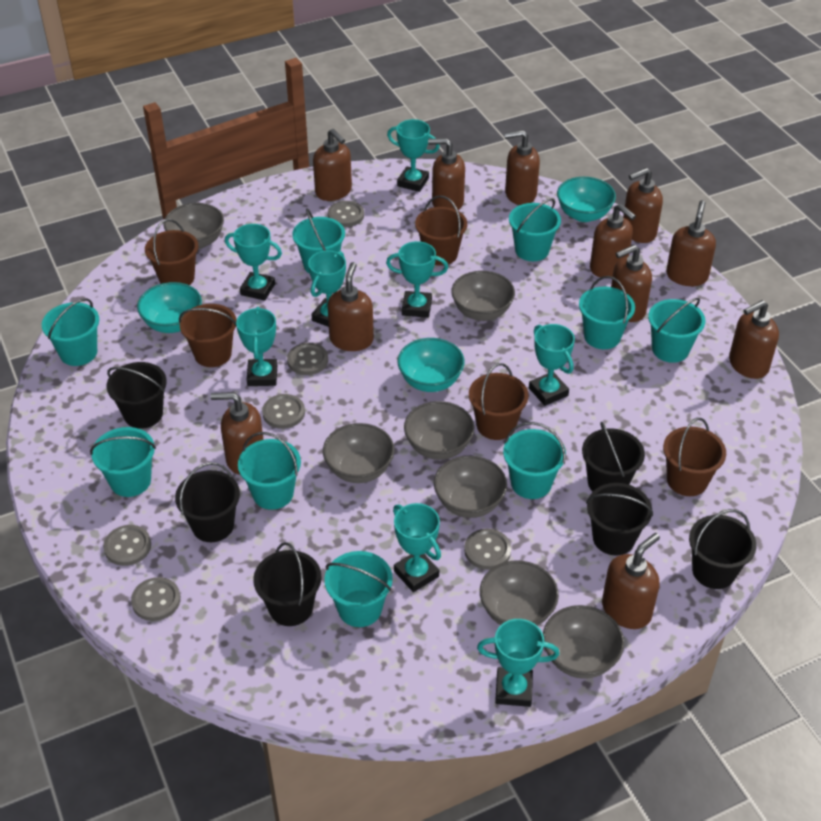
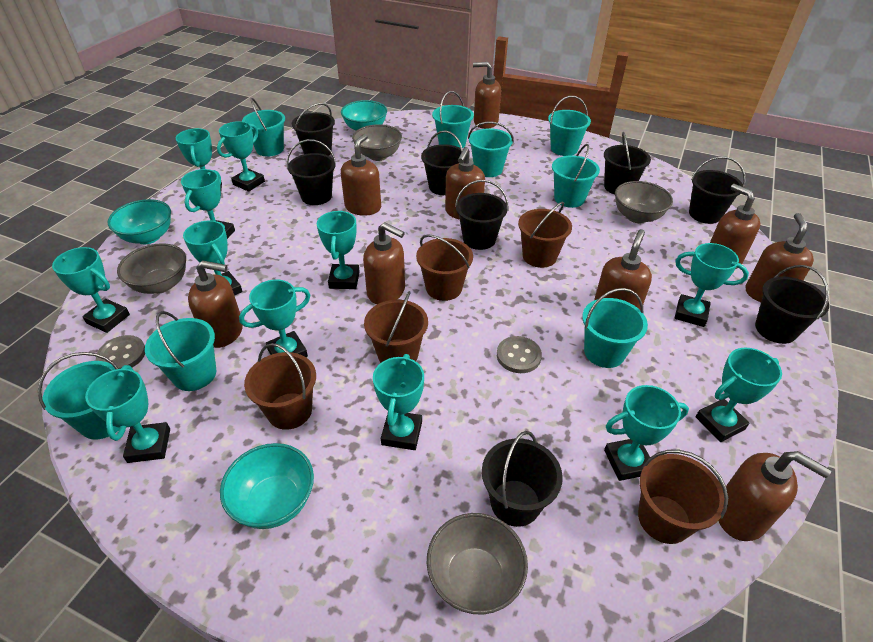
black bucket: 6 -> 8
brown soap dispenser: 11 -> 9
grey bowl: 7 -> 4
grey button: 6 -> 2
turquoise bucket: 9 -> 8
turquoise trophy: 8 -> 12

